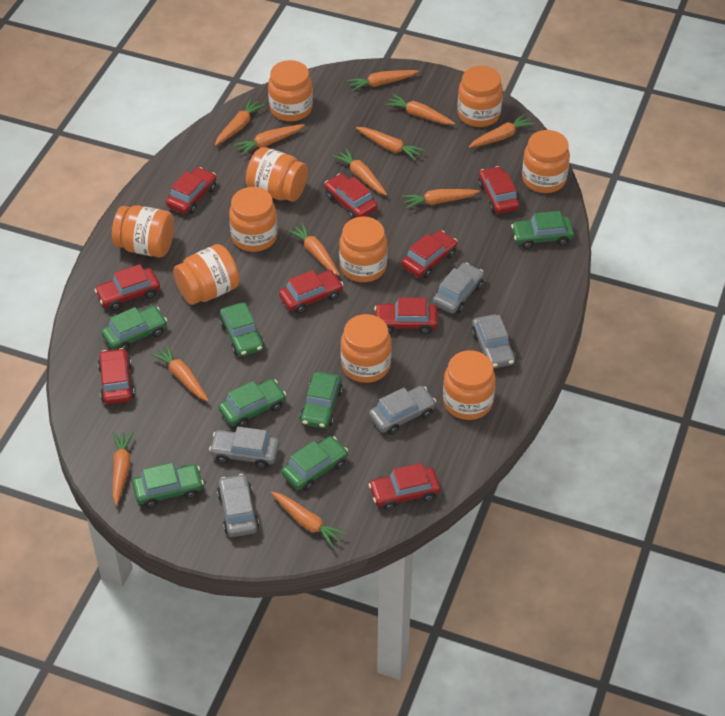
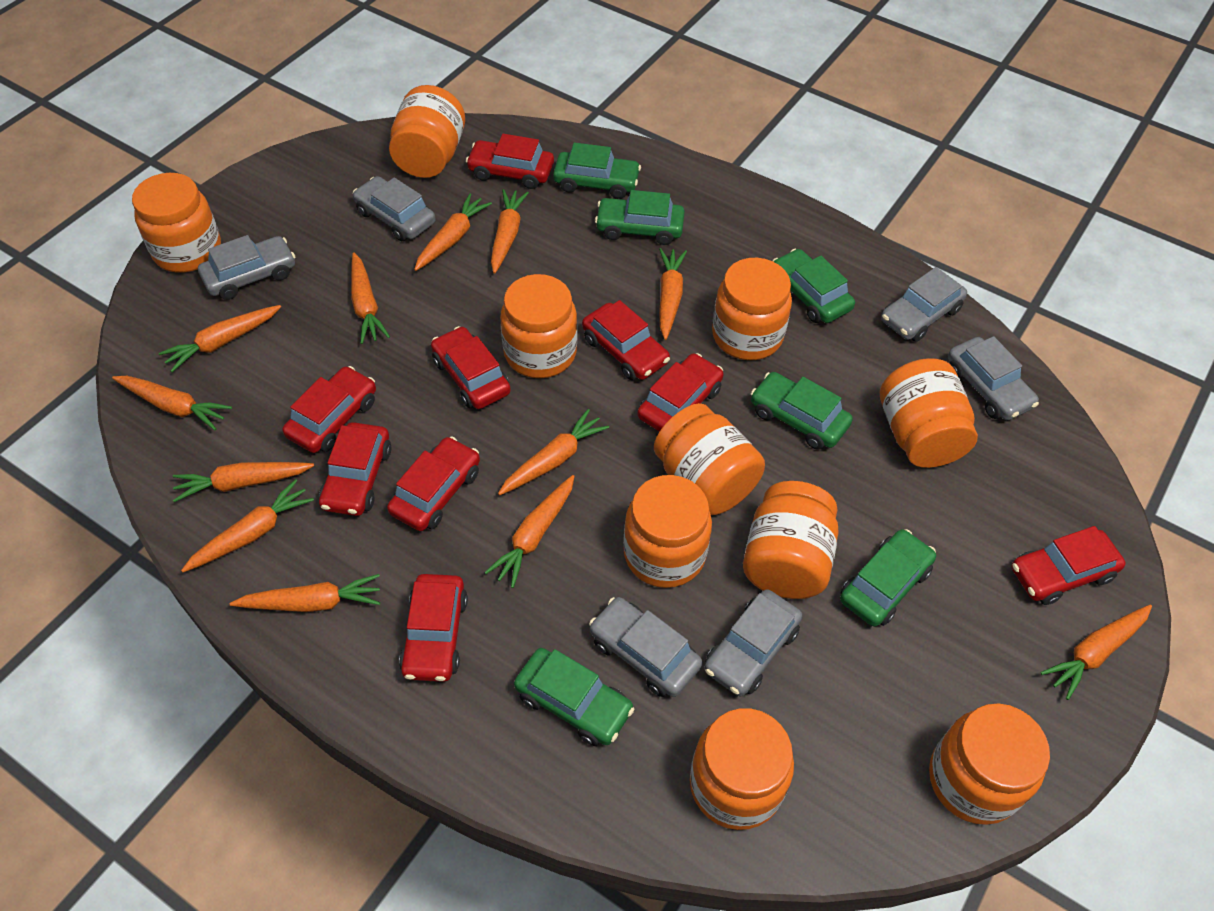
green car: 7 -> 6
grey car: 5 -> 6

